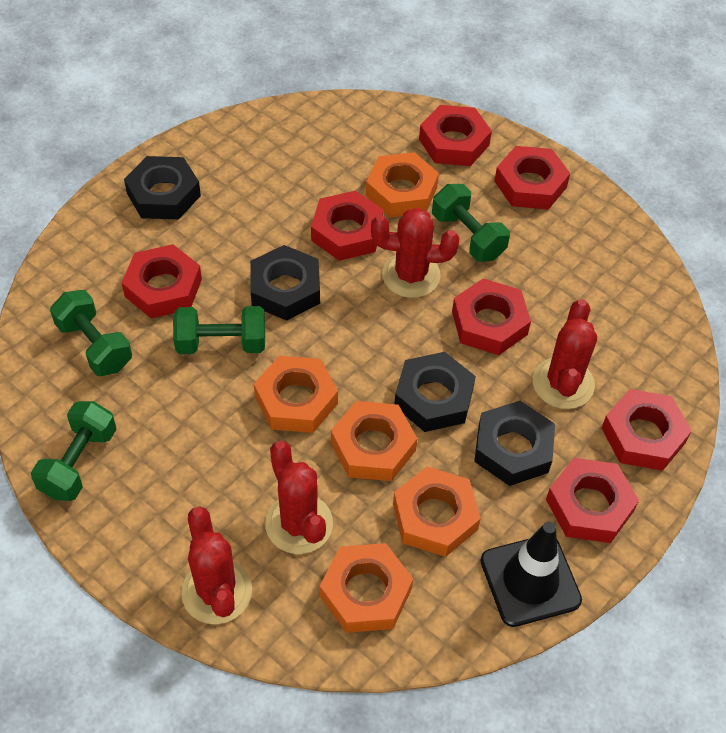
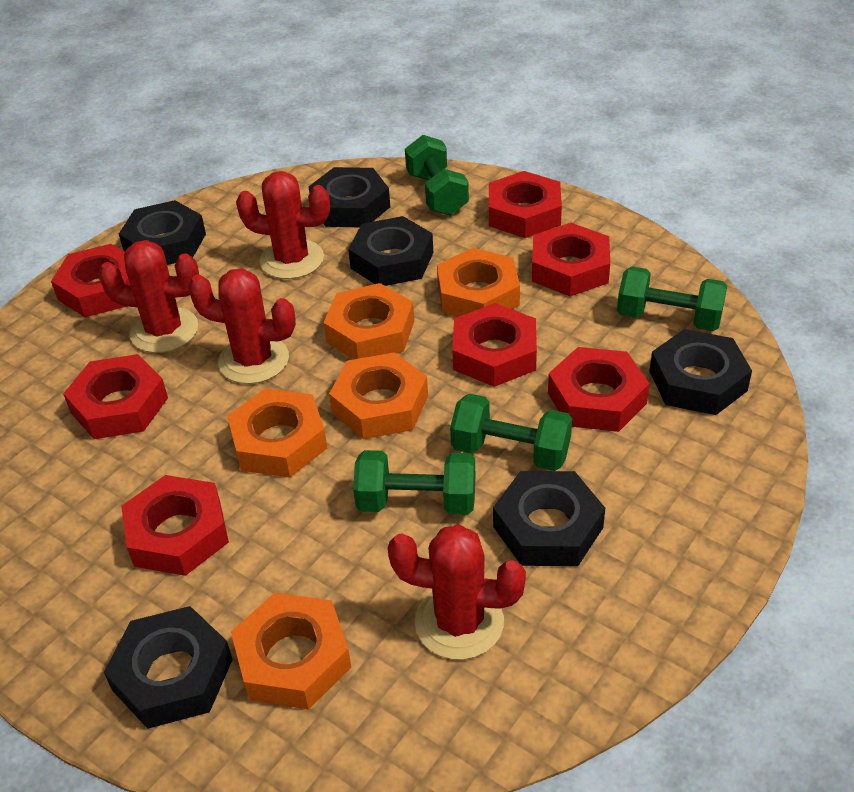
black nut: 4 -> 6
black traffic cone: 1 -> 0

